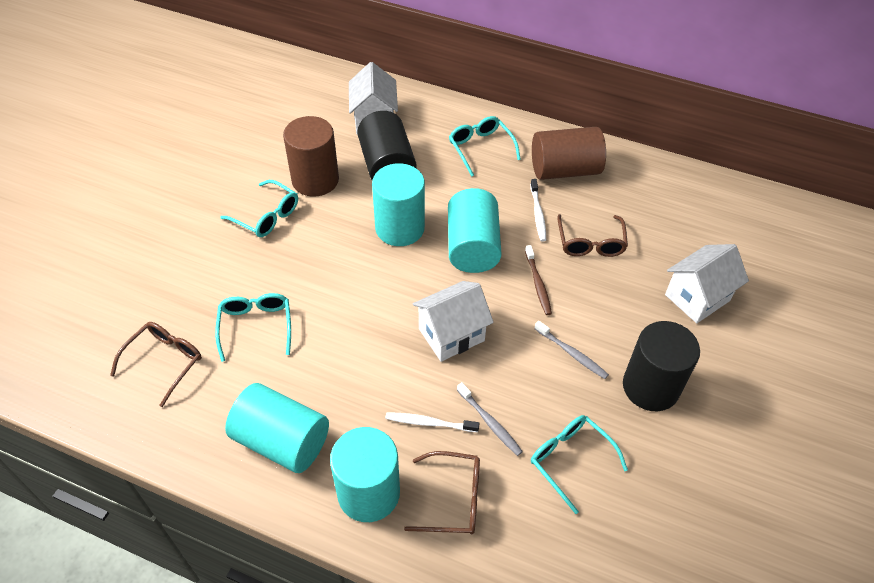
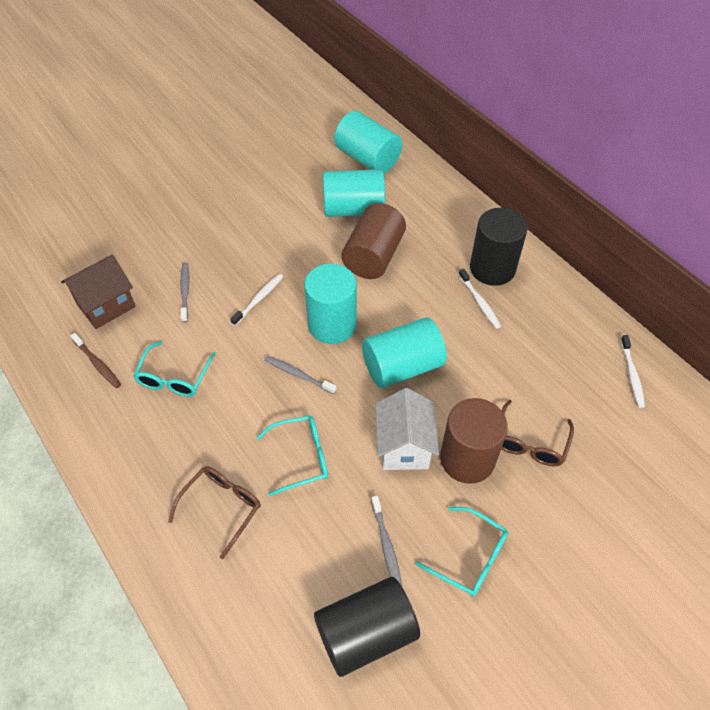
brown glasses: 3 -> 2
brown house: 0 -> 1
grey toothbrush: 2 -> 3
turquoise glasses: 4 -> 3
white house: 3 -> 1
white toothbrush: 2 -> 3

